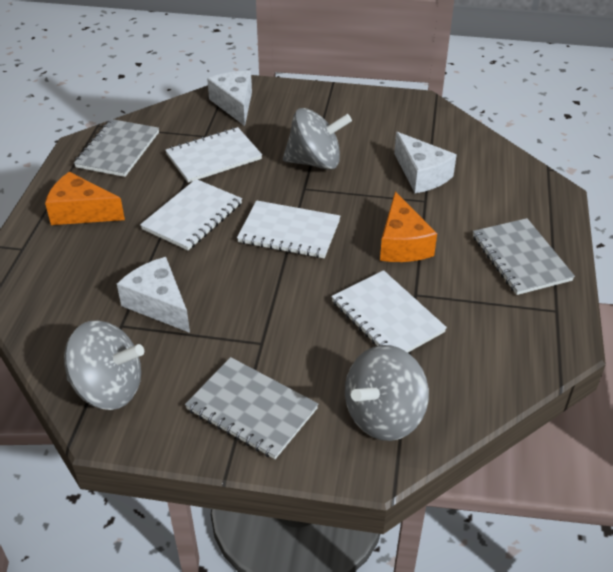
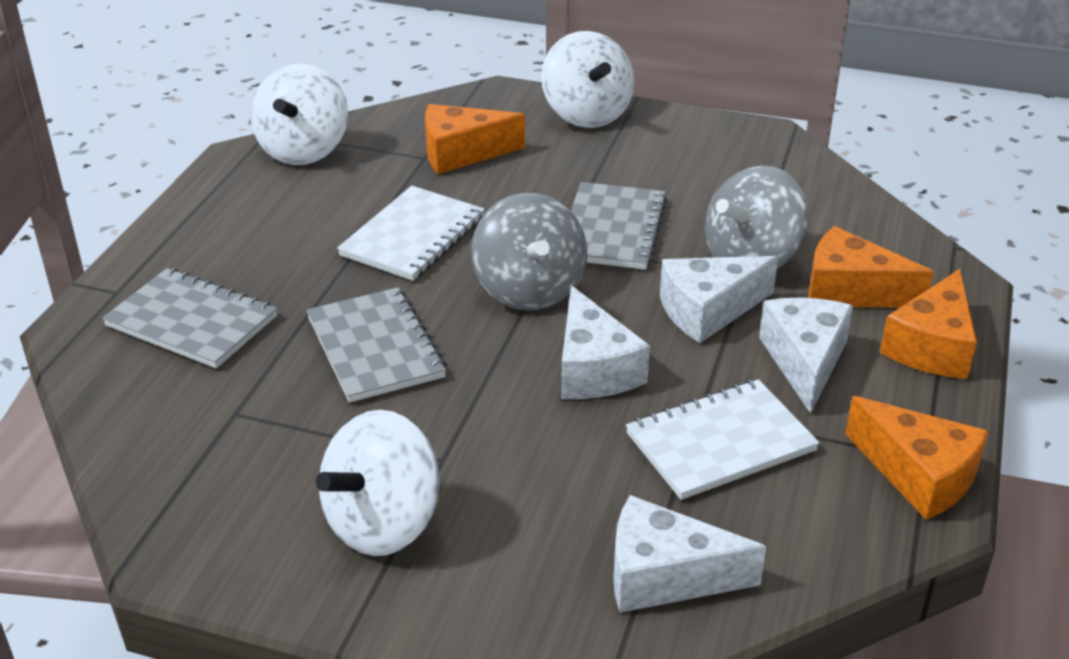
grey spinning top: 3 -> 2
orange cheese: 2 -> 4
white cheese: 3 -> 4
white notebook: 4 -> 2
white spinning top: 0 -> 3

